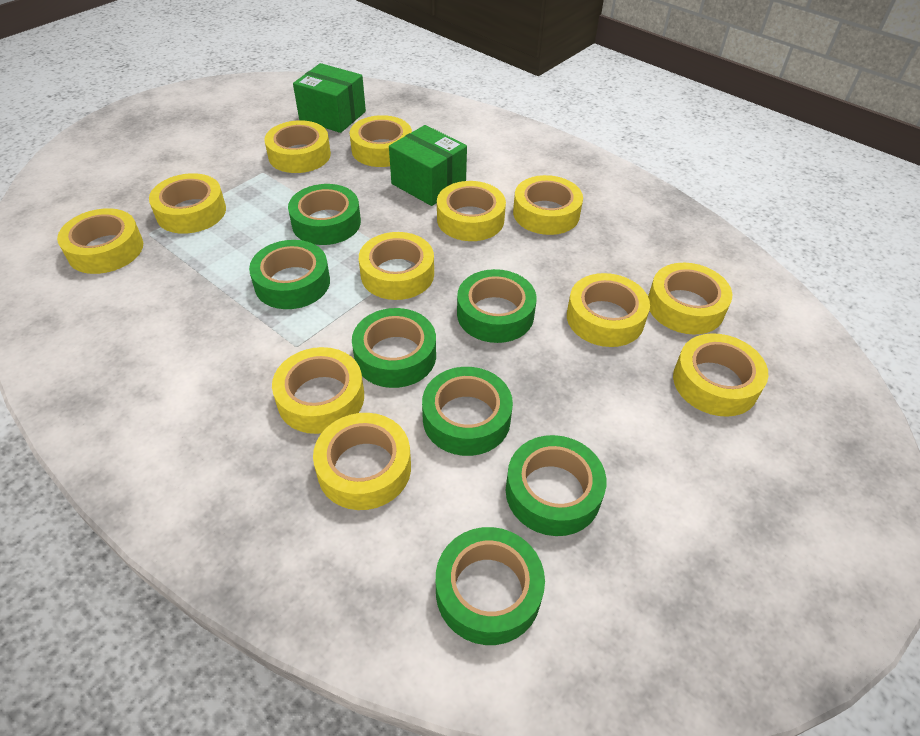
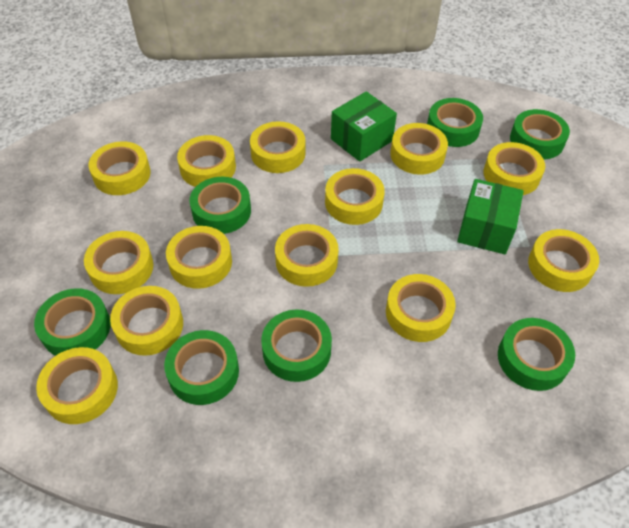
yellow tape: 12 -> 13

